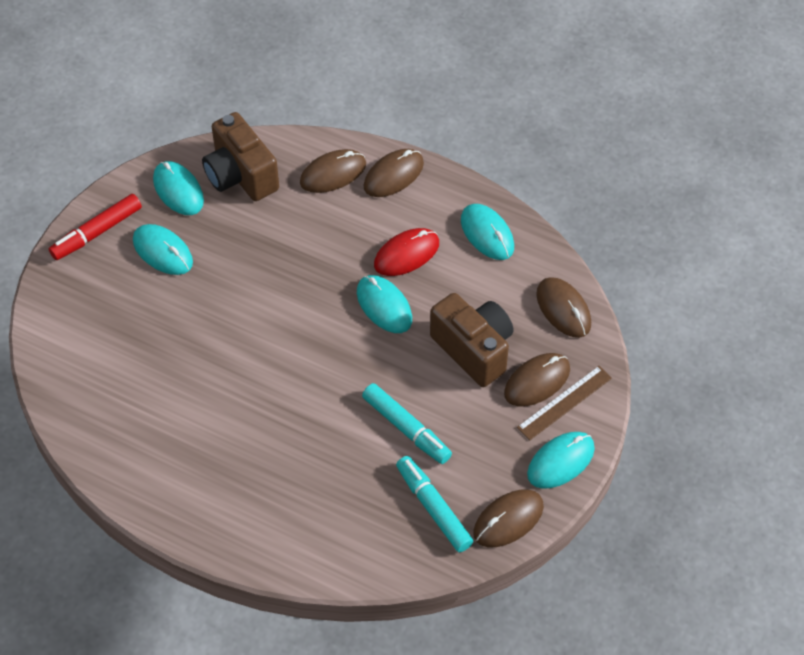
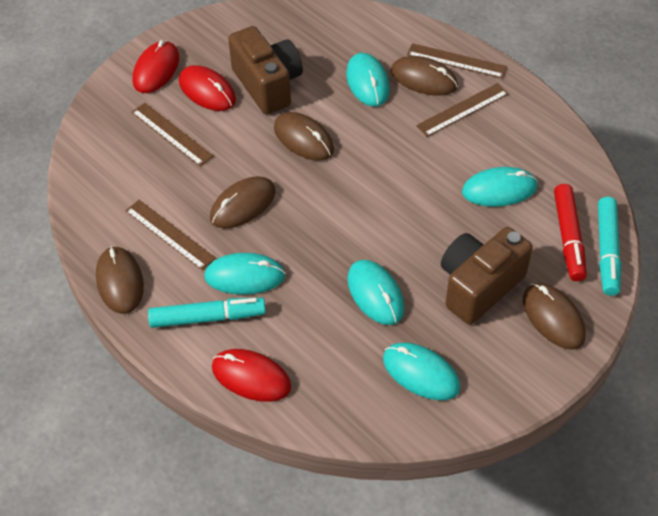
brown ruler: 1 -> 4
red mouse: 1 -> 3

